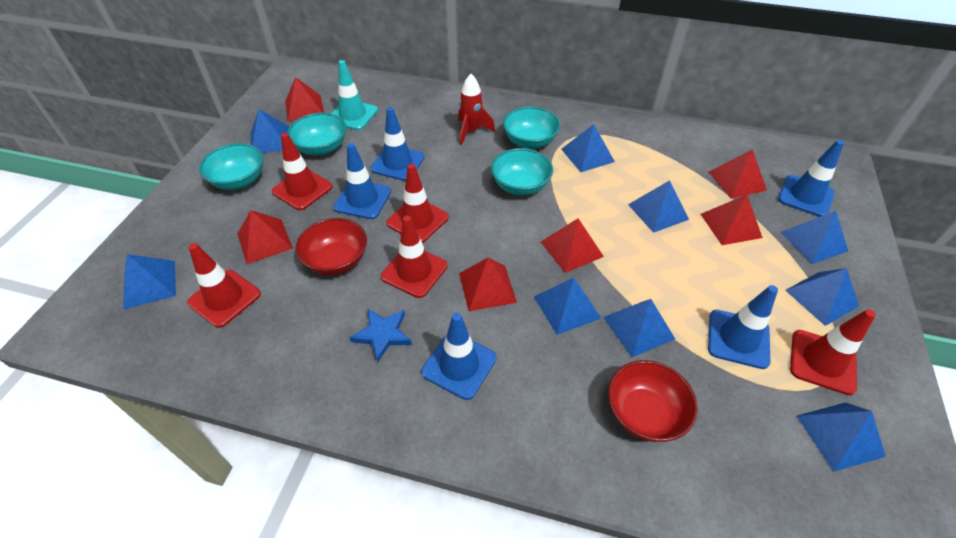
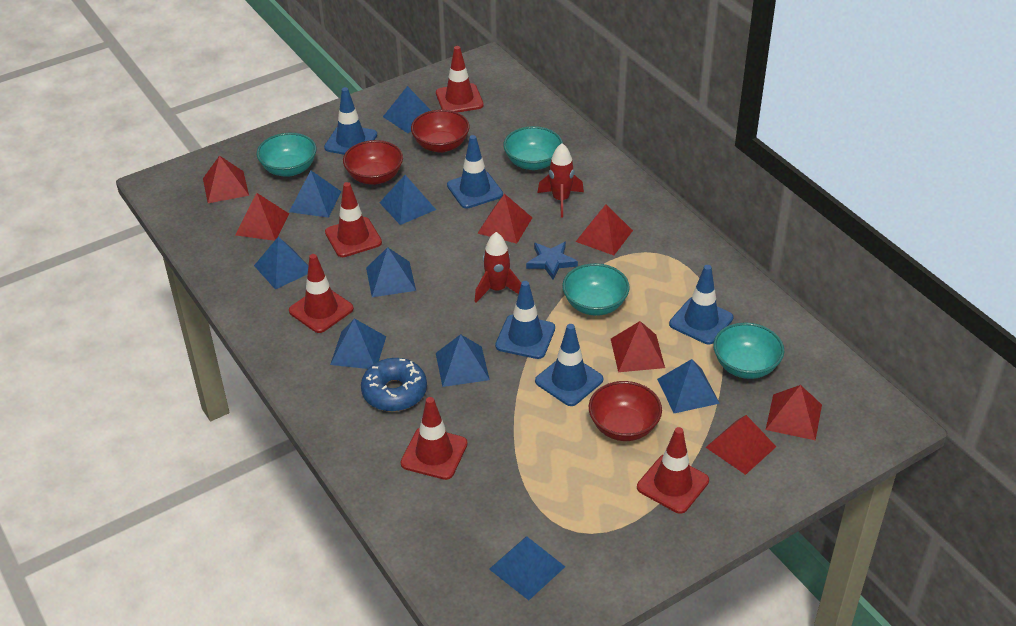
blue donut: 0 -> 1
red bowl: 2 -> 3
red pyramid: 6 -> 7
red rocket: 1 -> 2
turquoise traffic cone: 1 -> 0

